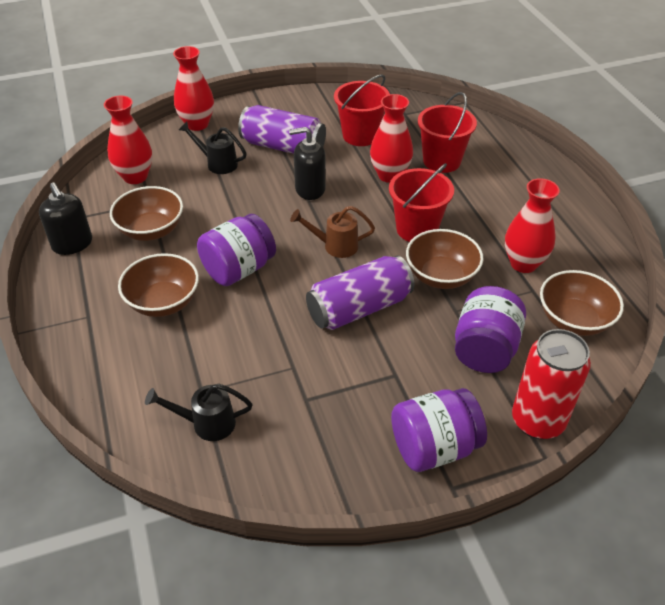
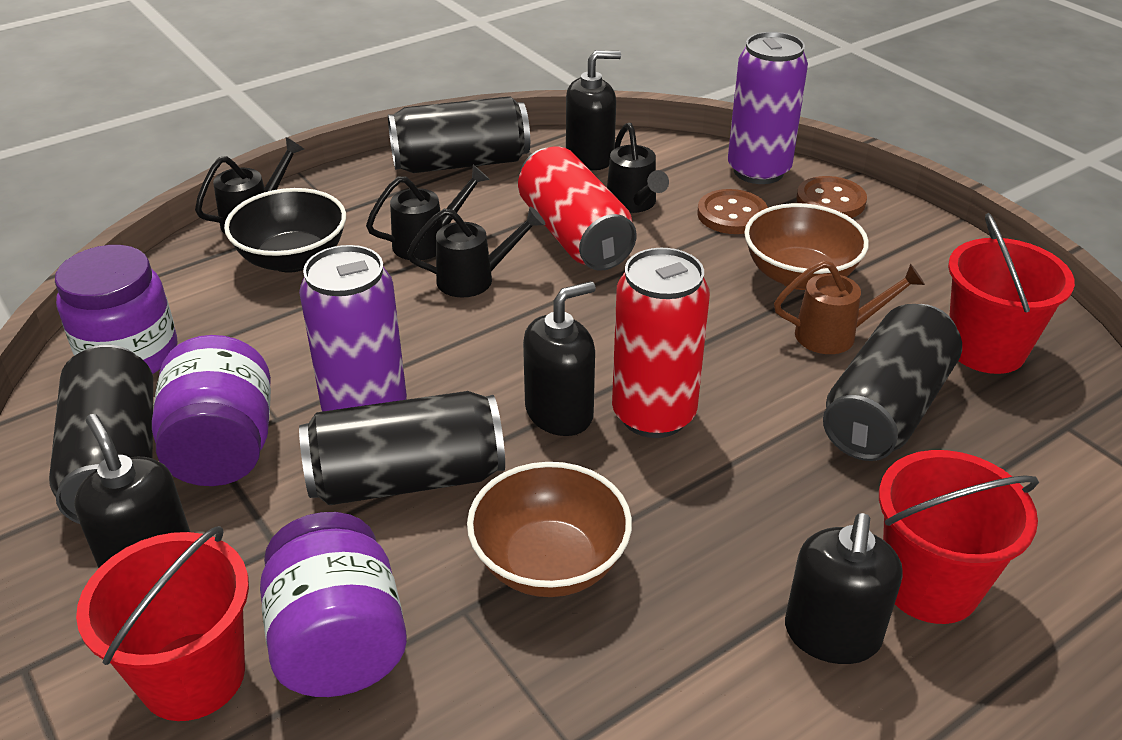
black bowl: 0 -> 1
black can: 0 -> 4
black soap dispenser: 2 -> 4
black watering can: 2 -> 4
brown bowl: 4 -> 2
brown button: 0 -> 2
red can: 1 -> 2
red vase: 4 -> 0

